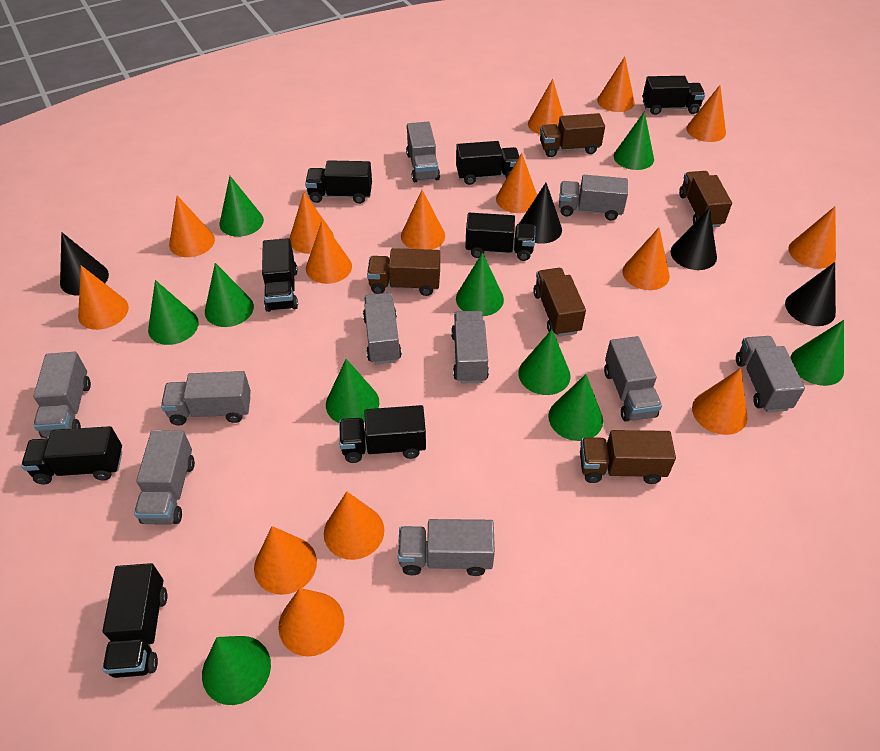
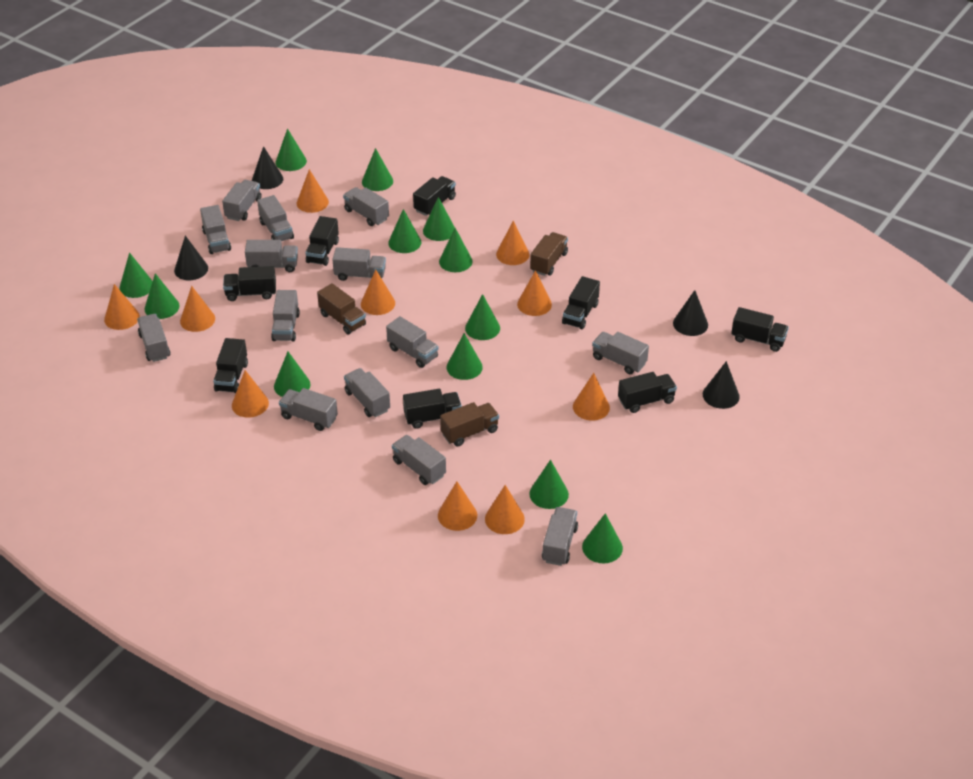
brown truck: 5 -> 3
green cone: 10 -> 12
grey truck: 10 -> 14
orange cone: 15 -> 10

